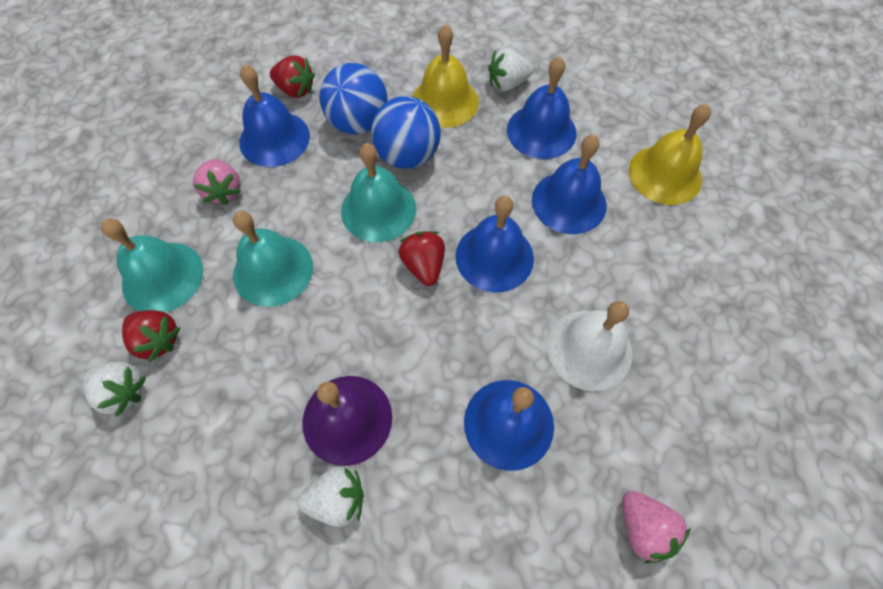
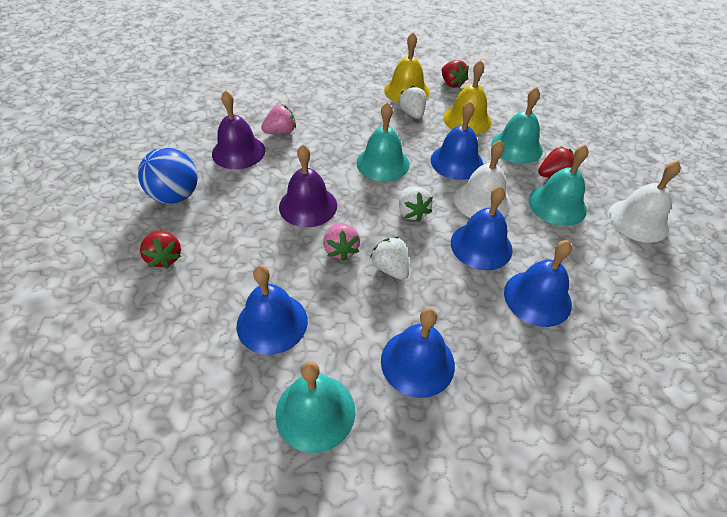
blue ball: 2 -> 1
purple bell: 1 -> 2
turquoise bell: 3 -> 4
white bell: 1 -> 2

